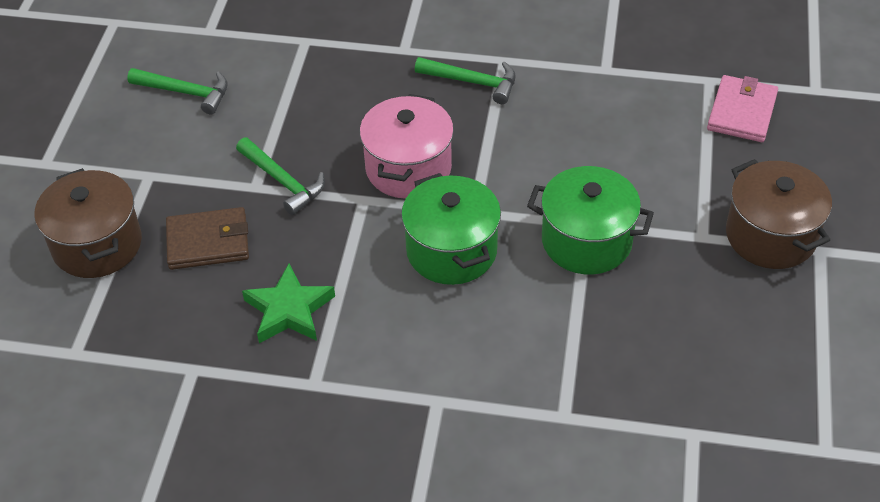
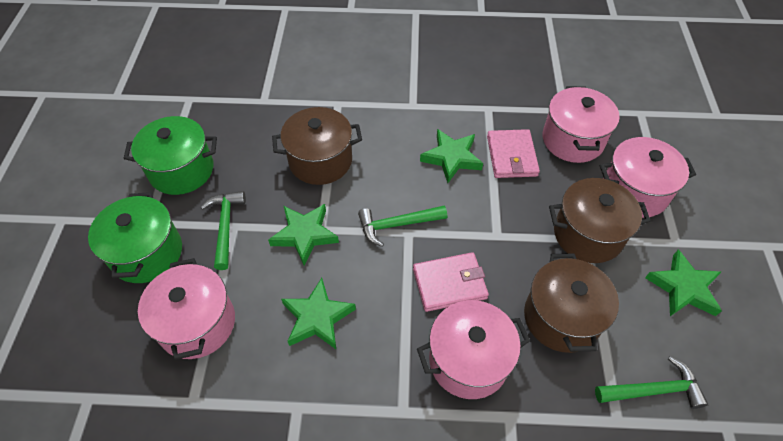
brown pot: 2 -> 3
brown wallet: 1 -> 0
green star: 1 -> 4
pink pot: 1 -> 4
pink wallet: 1 -> 2

